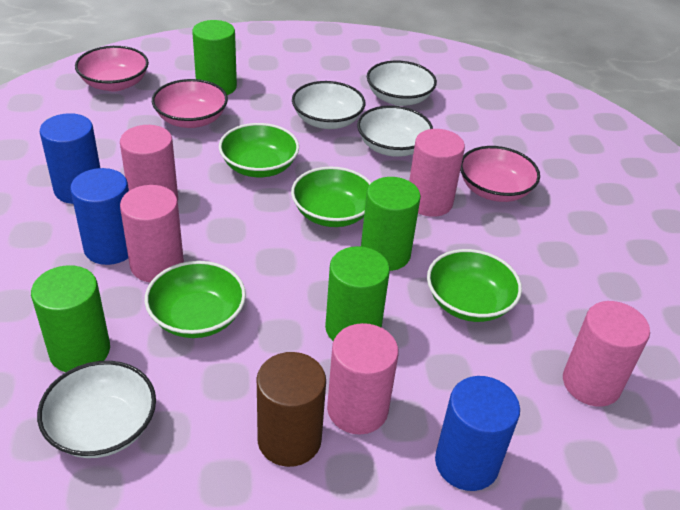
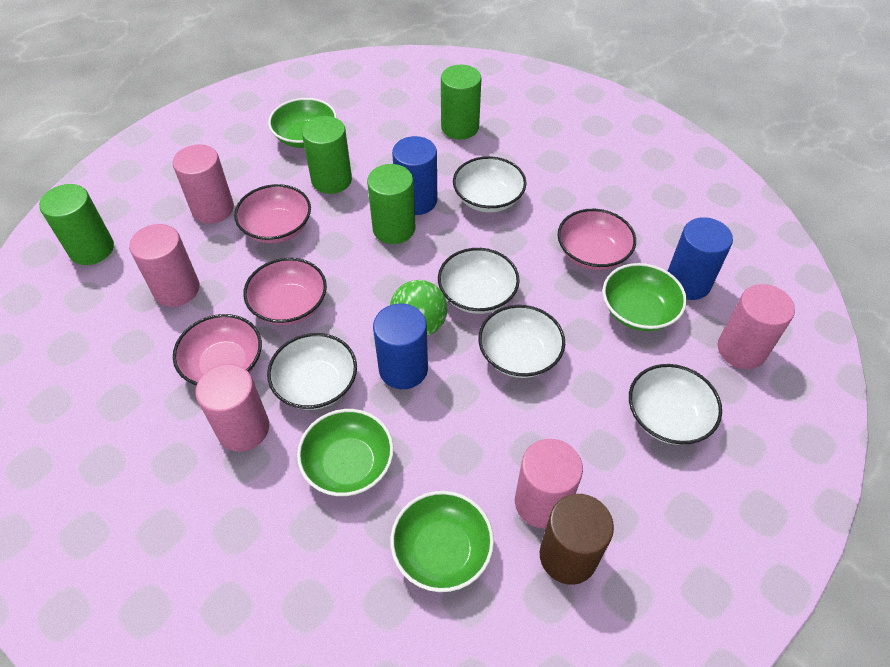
green ball: 0 -> 1
pink bowl: 3 -> 4
white bowl: 4 -> 5

